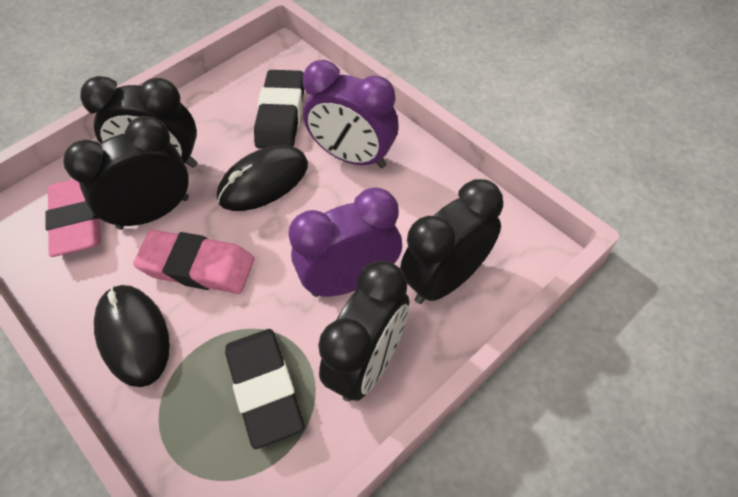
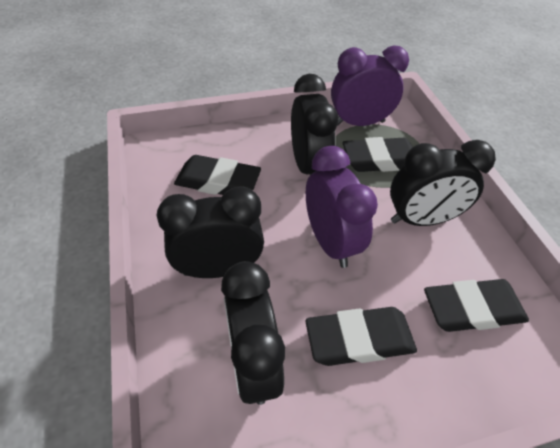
black eraser: 2 -> 4
black mouse: 2 -> 0
pink eraser: 2 -> 0

